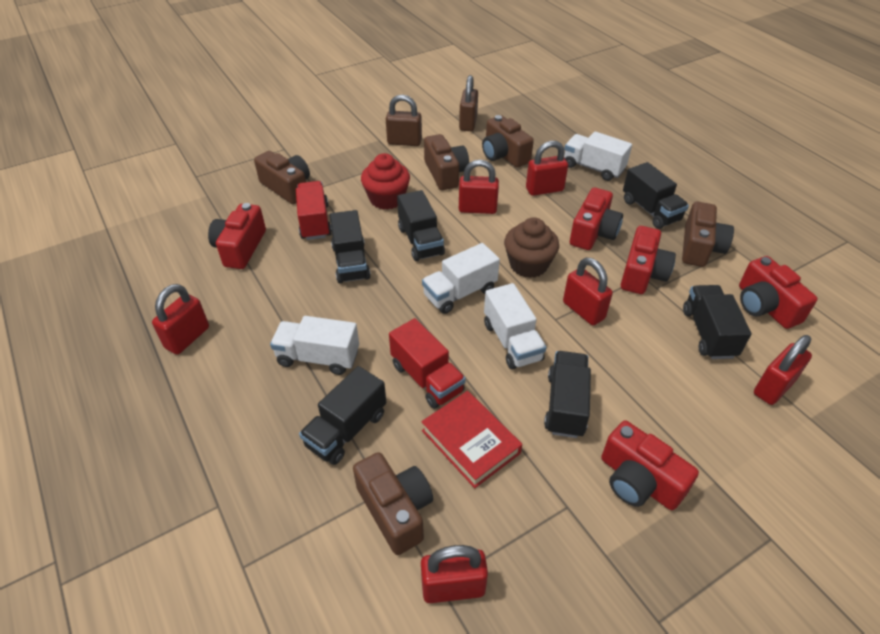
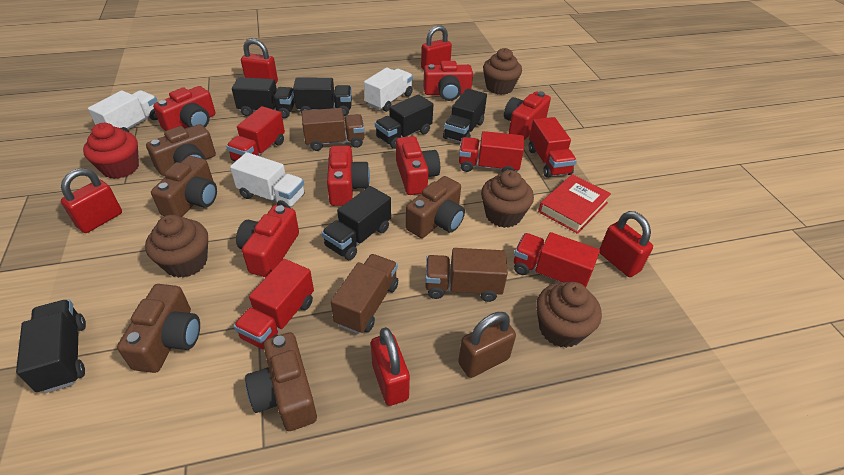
brown cupcake: 1 -> 4
brown padlock: 2 -> 1
brown truck: 0 -> 3
red camera: 5 -> 6
red padlock: 6 -> 5
red truck: 2 -> 5
white truck: 4 -> 3

